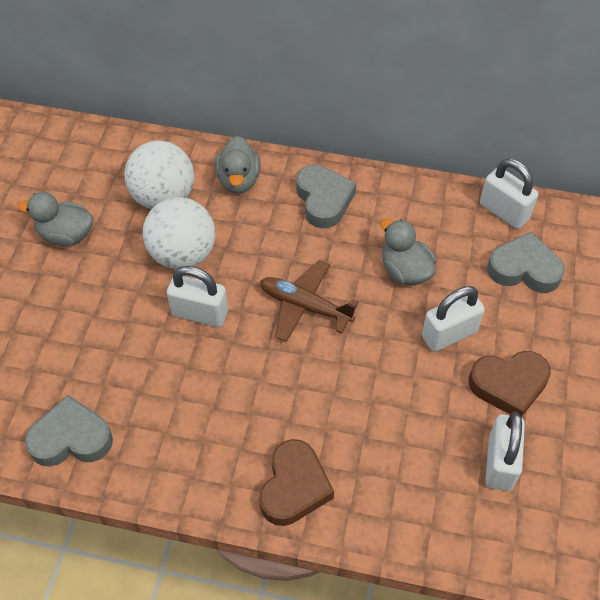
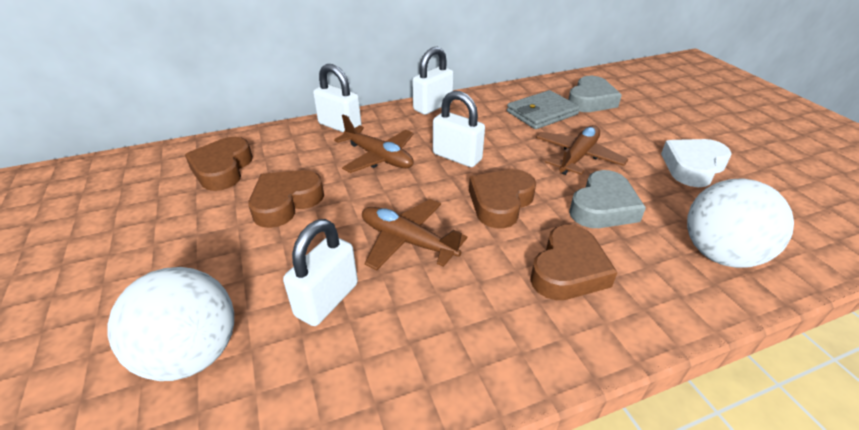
brown heart: 2 -> 4
brown plane: 1 -> 3
grey duck: 3 -> 0
grey heart: 3 -> 2
grey wallet: 0 -> 1
white heart: 0 -> 1

